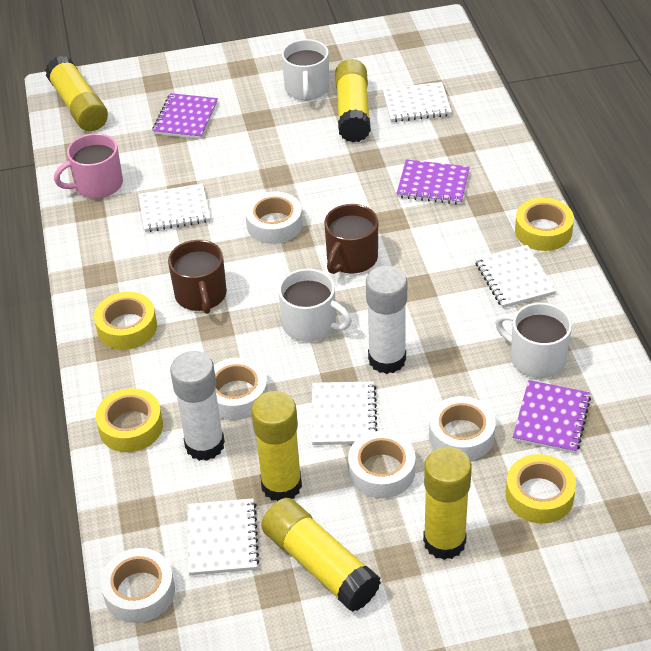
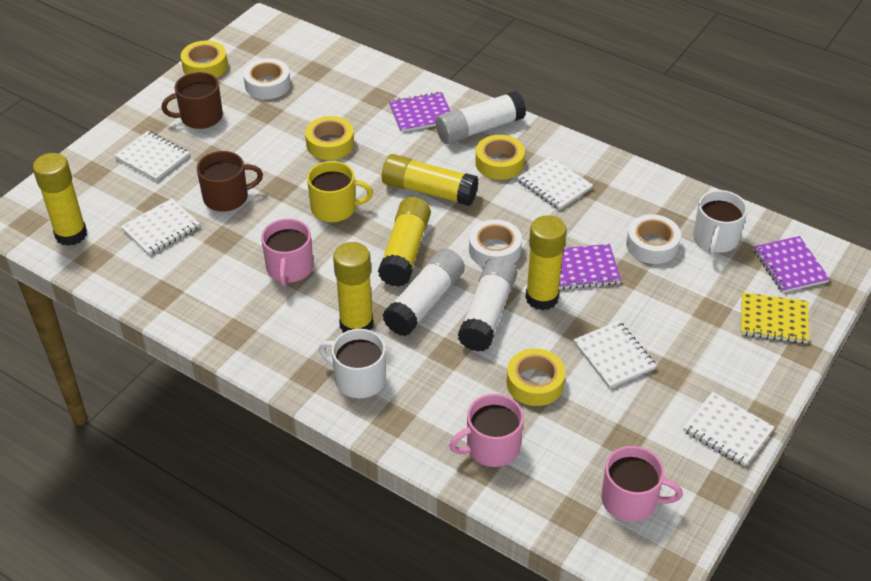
pink mug: 1 -> 3
white glue stick: 2 -> 3
white mug: 3 -> 2
white tape: 5 -> 3
yellow mug: 0 -> 1
yellow notebook: 0 -> 1

